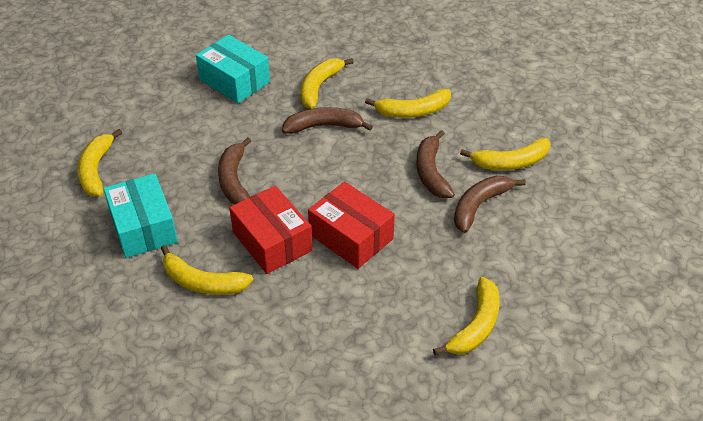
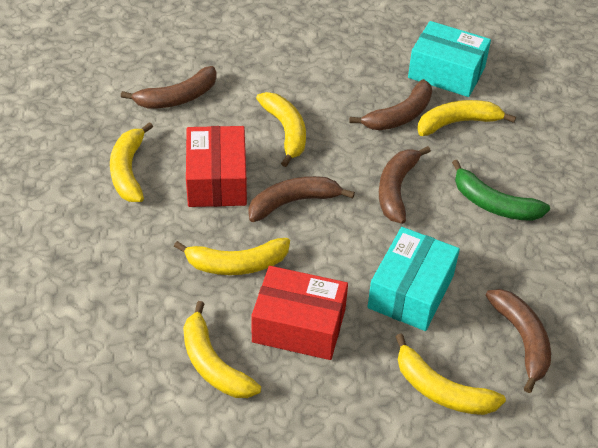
brown banana: 4 -> 5
green banana: 0 -> 1

